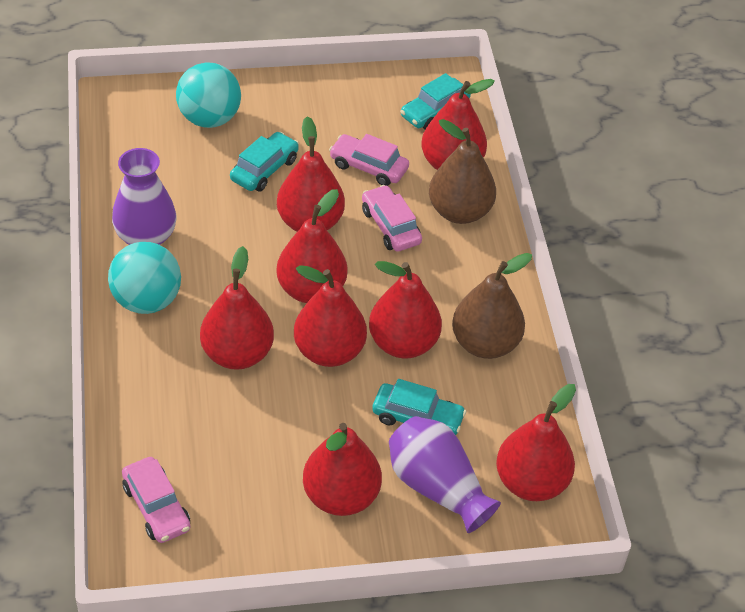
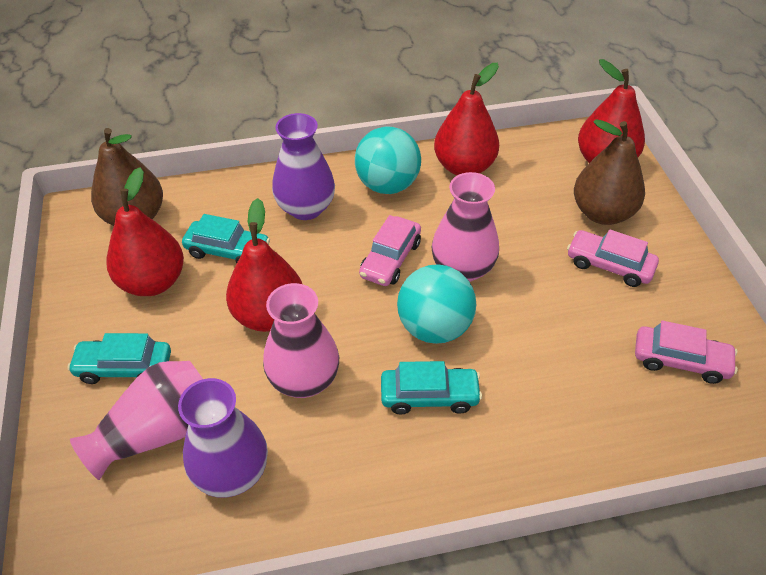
pink vase: 0 -> 3
red pear: 8 -> 4

